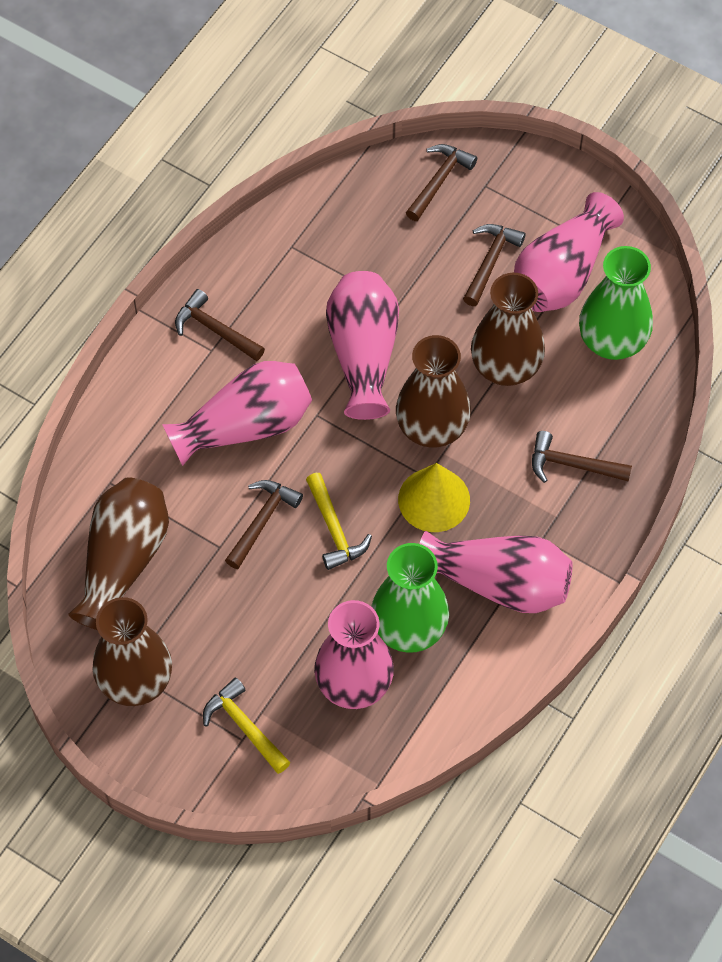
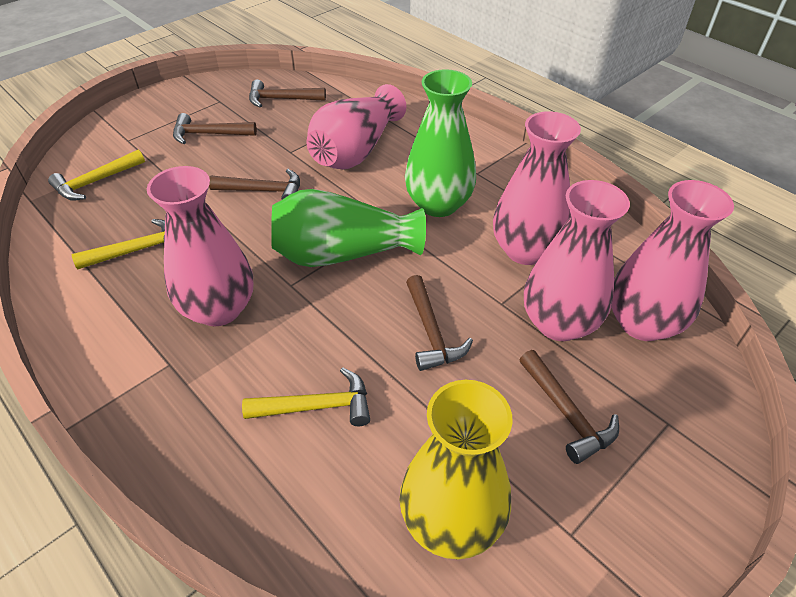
brown vase: 4 -> 0
yellow cone: 1 -> 0
yellow hammer: 2 -> 3
yellow vase: 0 -> 1

